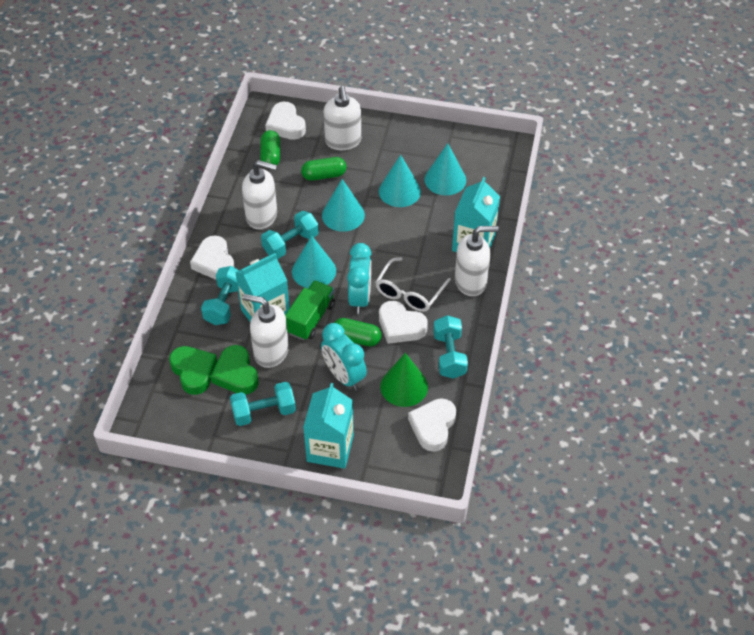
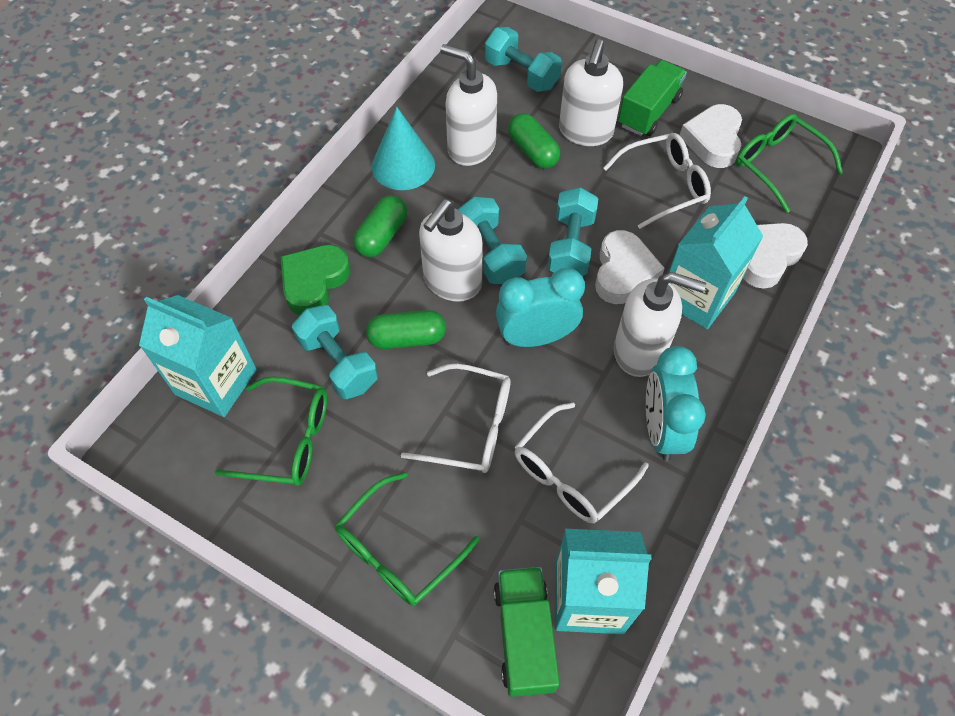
green cone: 1 -> 0
green glasses: 0 -> 3
green heart: 2 -> 1
green truck: 1 -> 2
turquoise cone: 4 -> 1
white glasses: 1 -> 3
white heart: 4 -> 3

